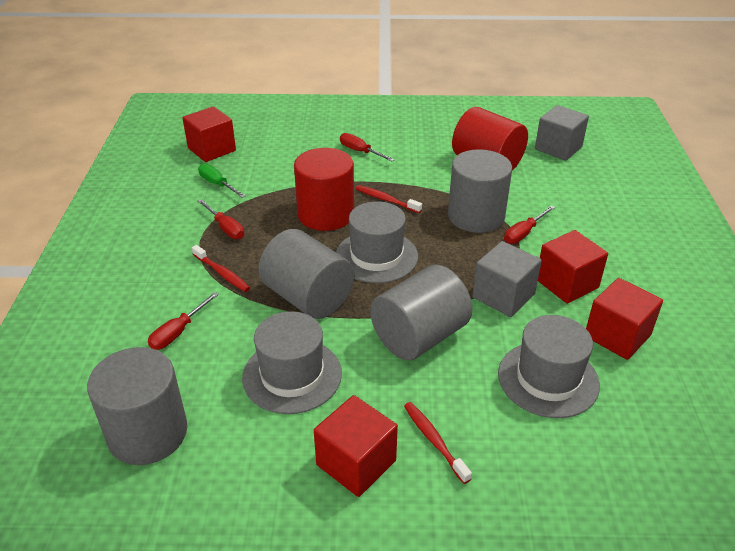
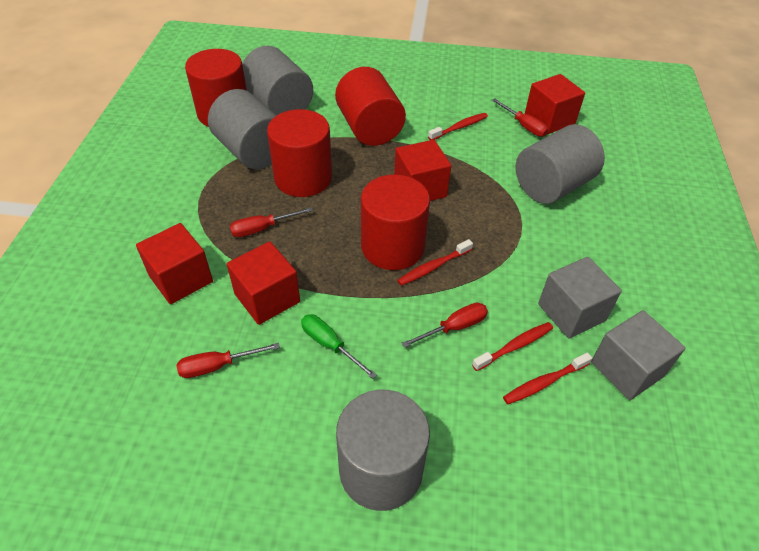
grey hat: 3 -> 0
red cylinder: 2 -> 4
red toothbrush: 3 -> 4

